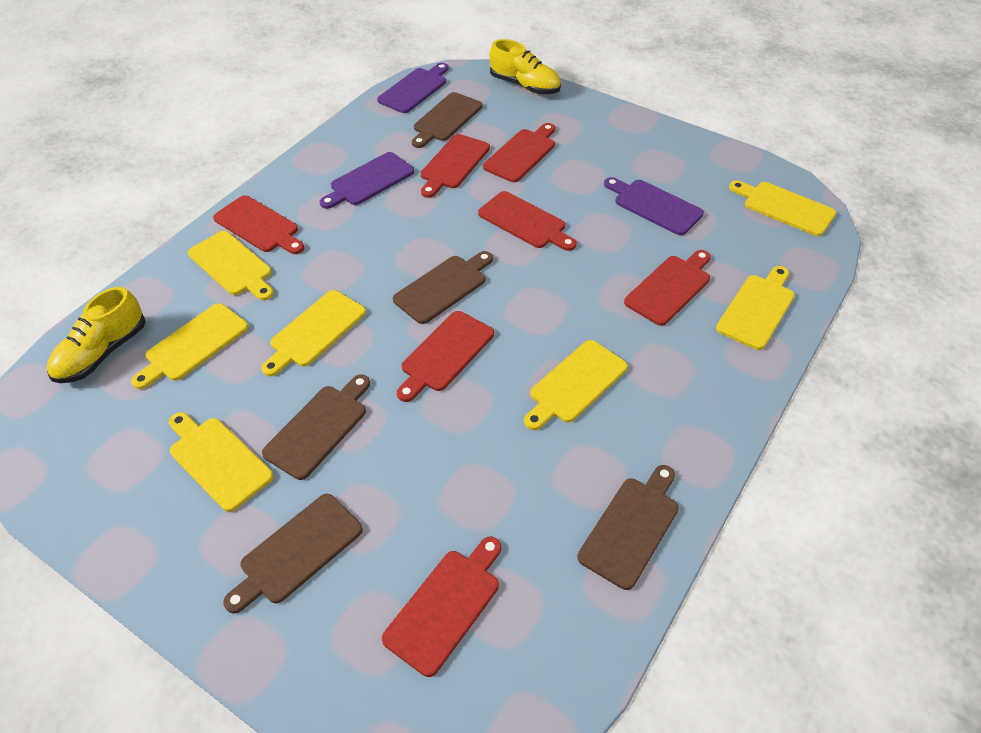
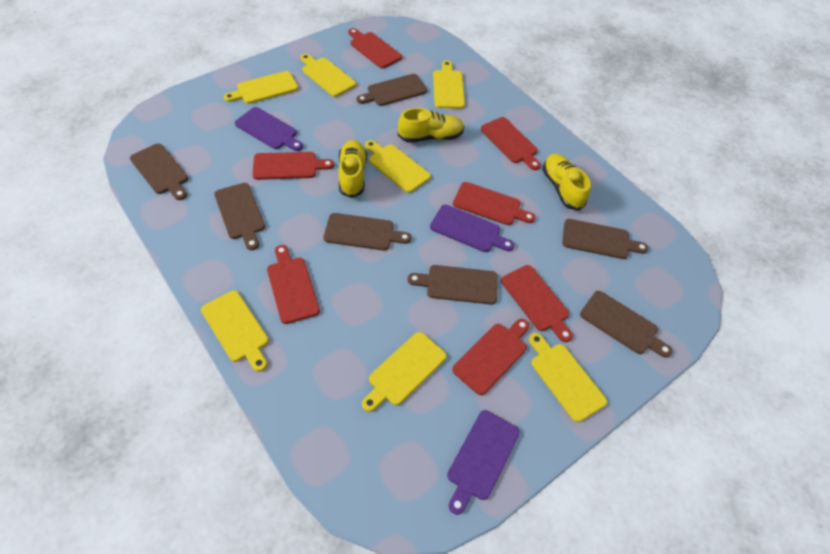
brown cutting board: 5 -> 7
yellow shoe: 2 -> 3

